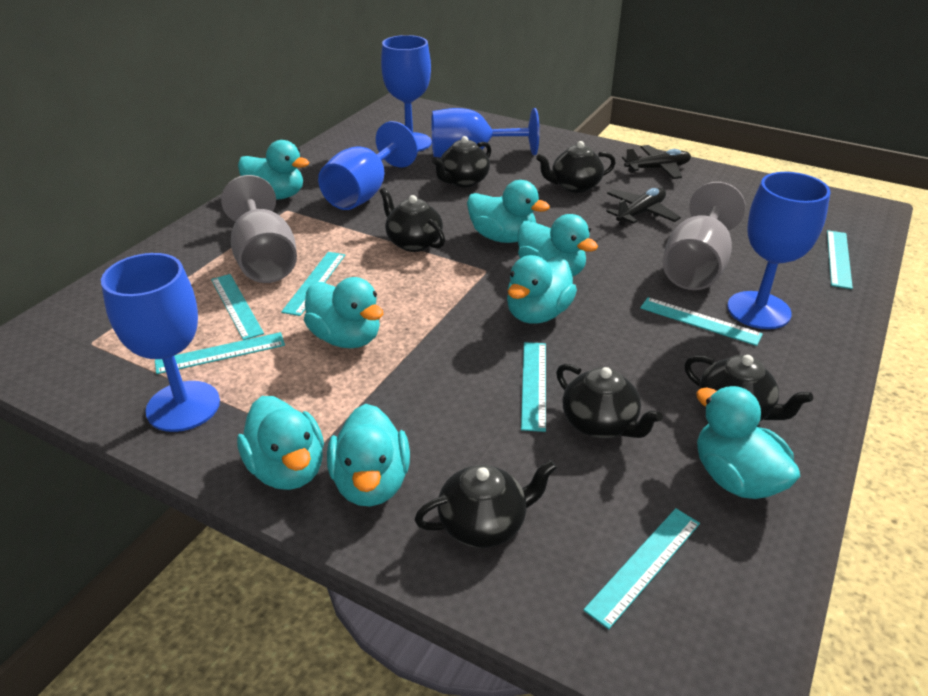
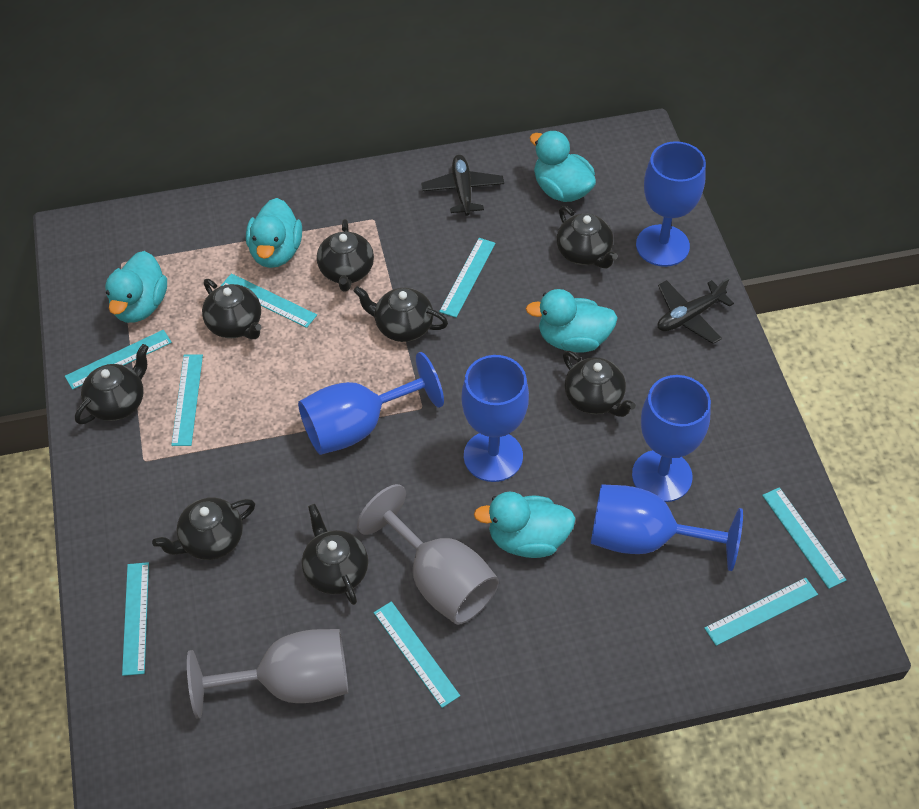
black teapot: 6 -> 8
turquoise duck: 8 -> 5
turquoise ruler: 7 -> 8

